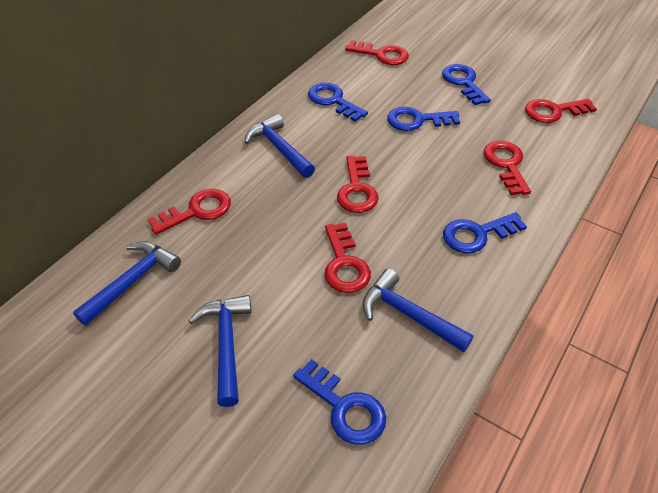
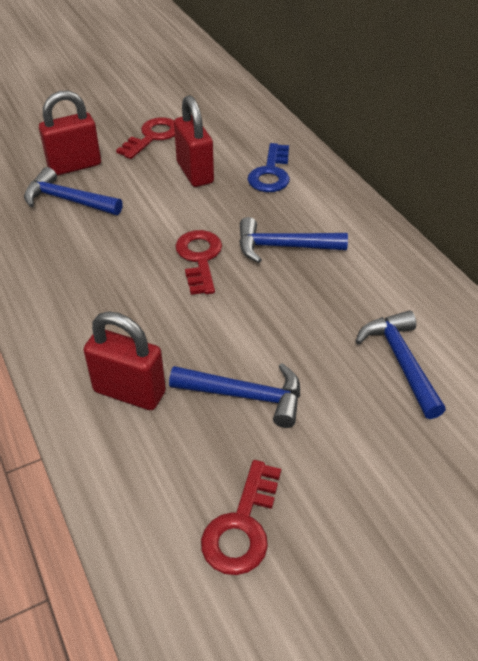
blue key: 5 -> 1
red key: 6 -> 3
red padlock: 0 -> 3

